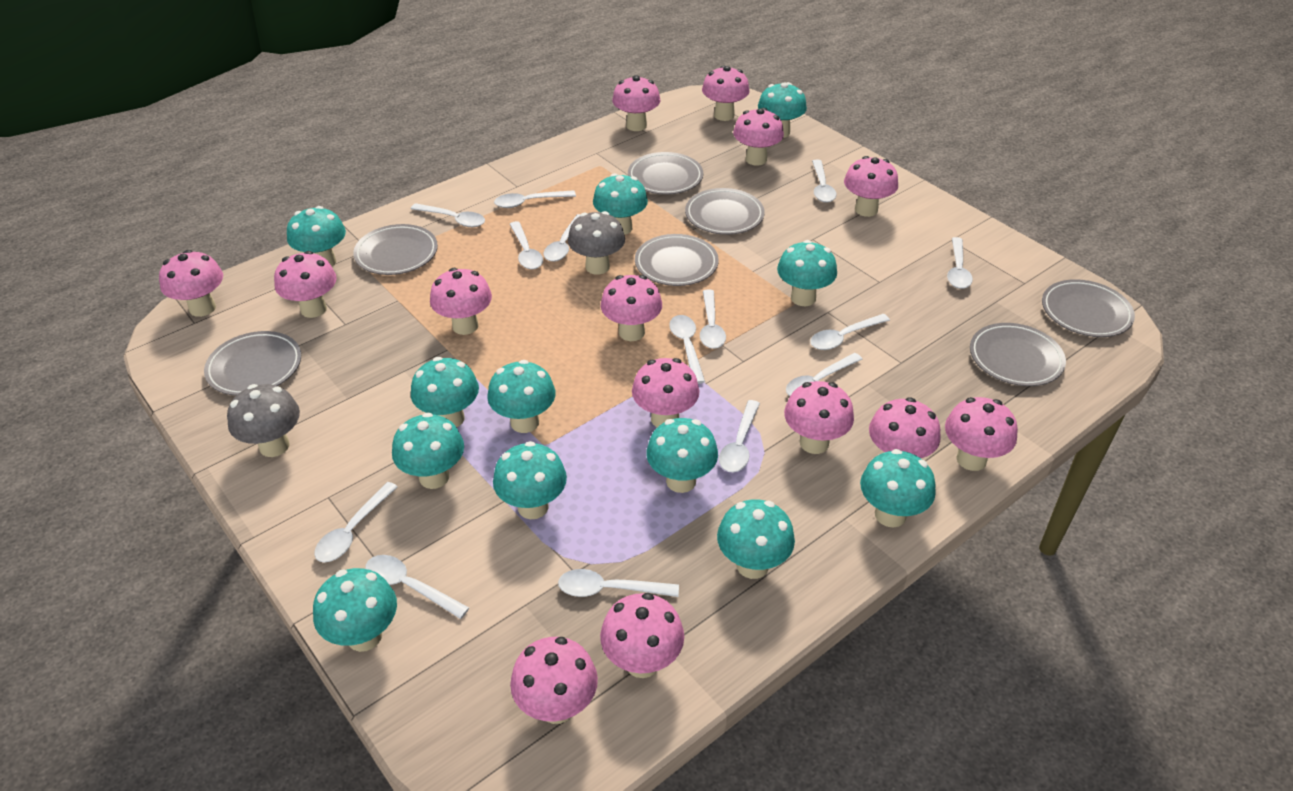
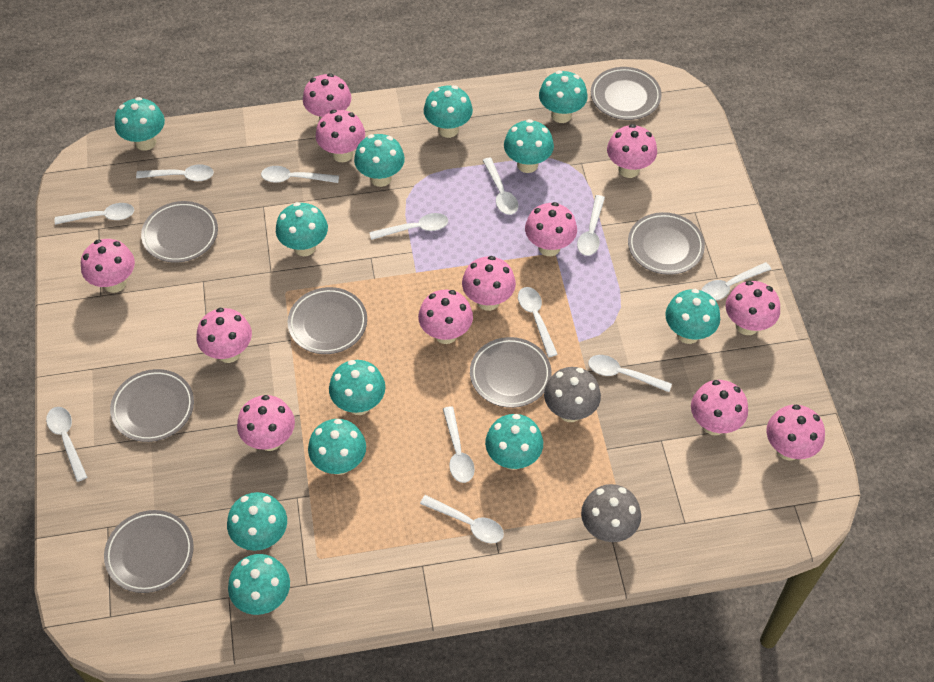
pink mushroom: 14 -> 12
white spoon: 14 -> 12

